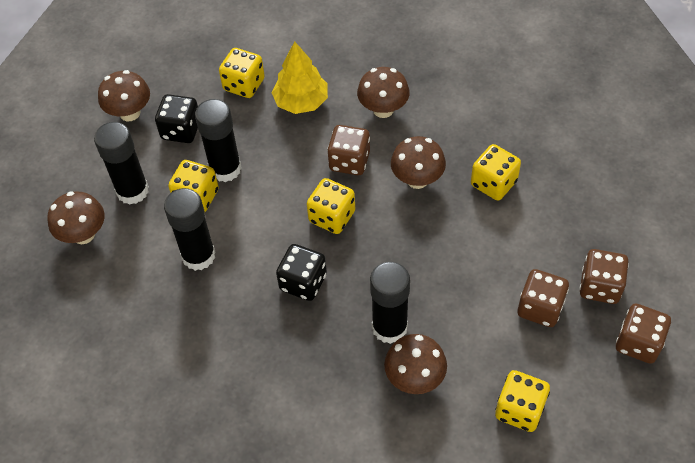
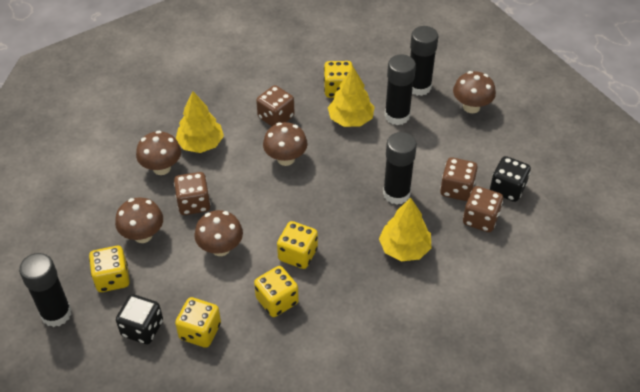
yellow tree: 1 -> 3

